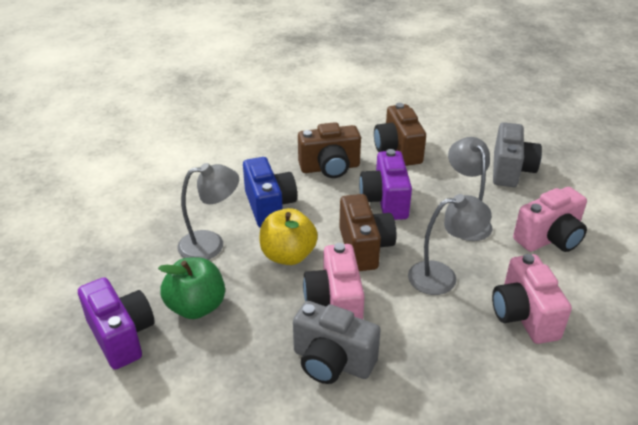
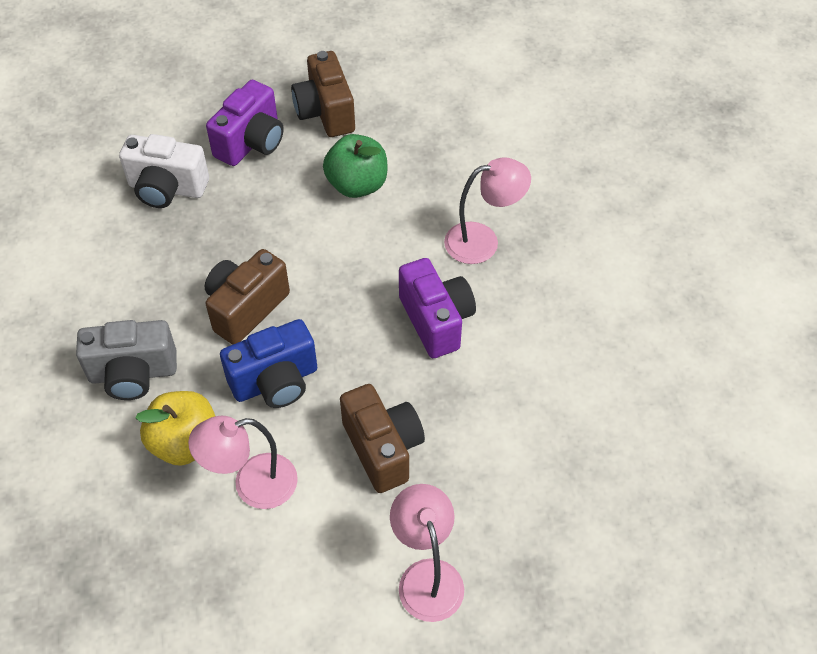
grey camera: 2 -> 1
grey lamp: 3 -> 0
pink camera: 3 -> 0
pink lamp: 0 -> 3
white camera: 0 -> 1

